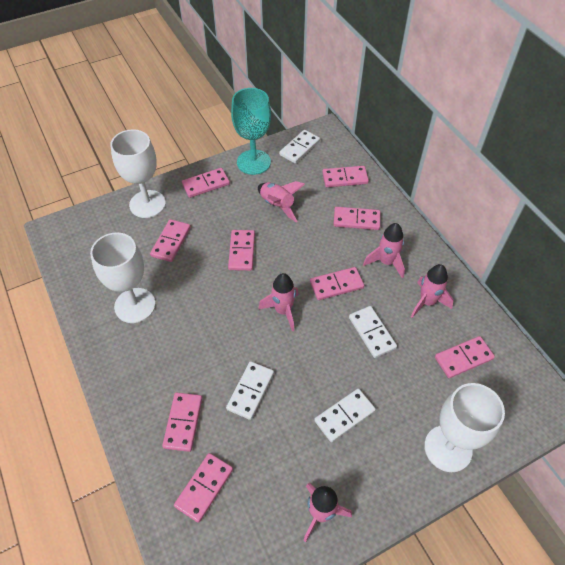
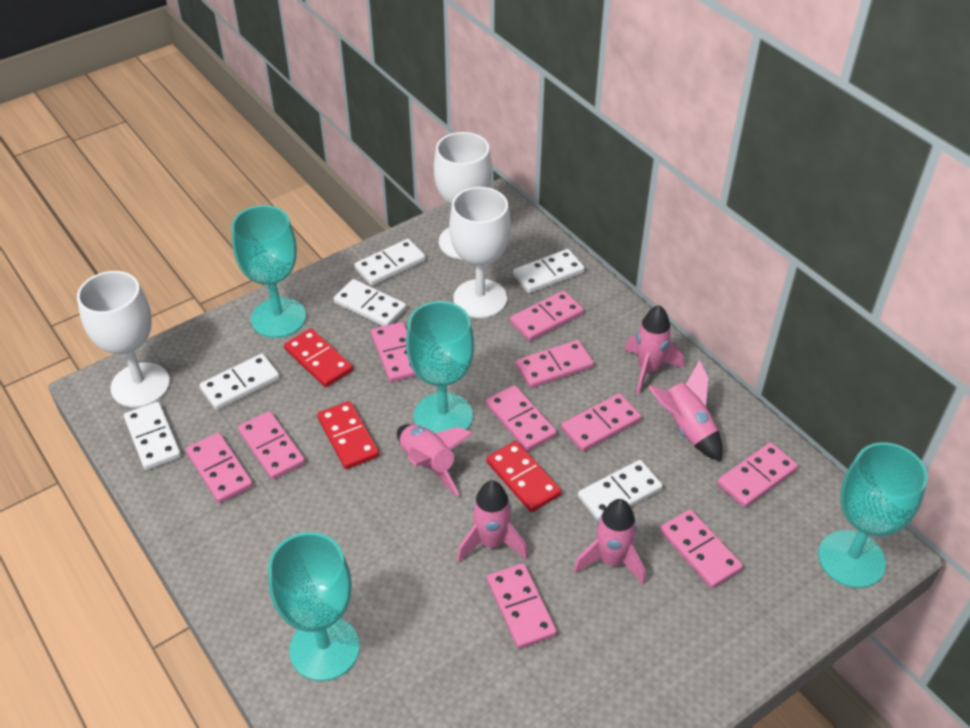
pink domino: 9 -> 10
red domino: 0 -> 3
turquoise goblet: 1 -> 4
white domino: 4 -> 6

